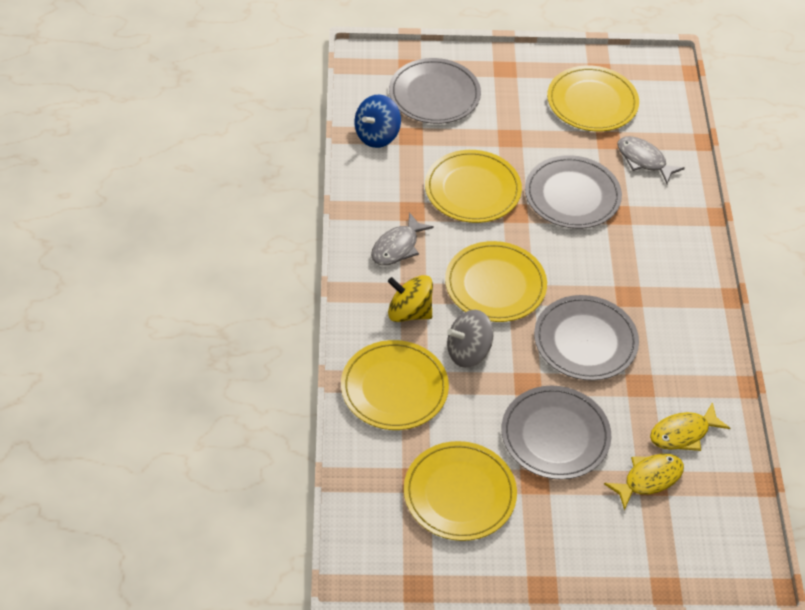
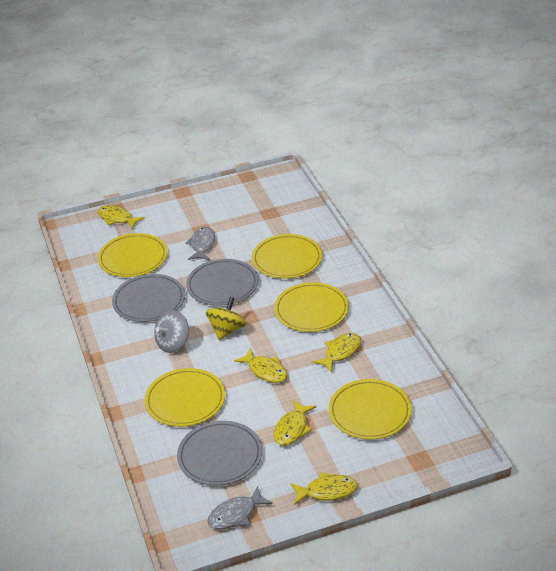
blue spinning top: 1 -> 0
grey plate: 4 -> 3
yellow fish: 2 -> 5

